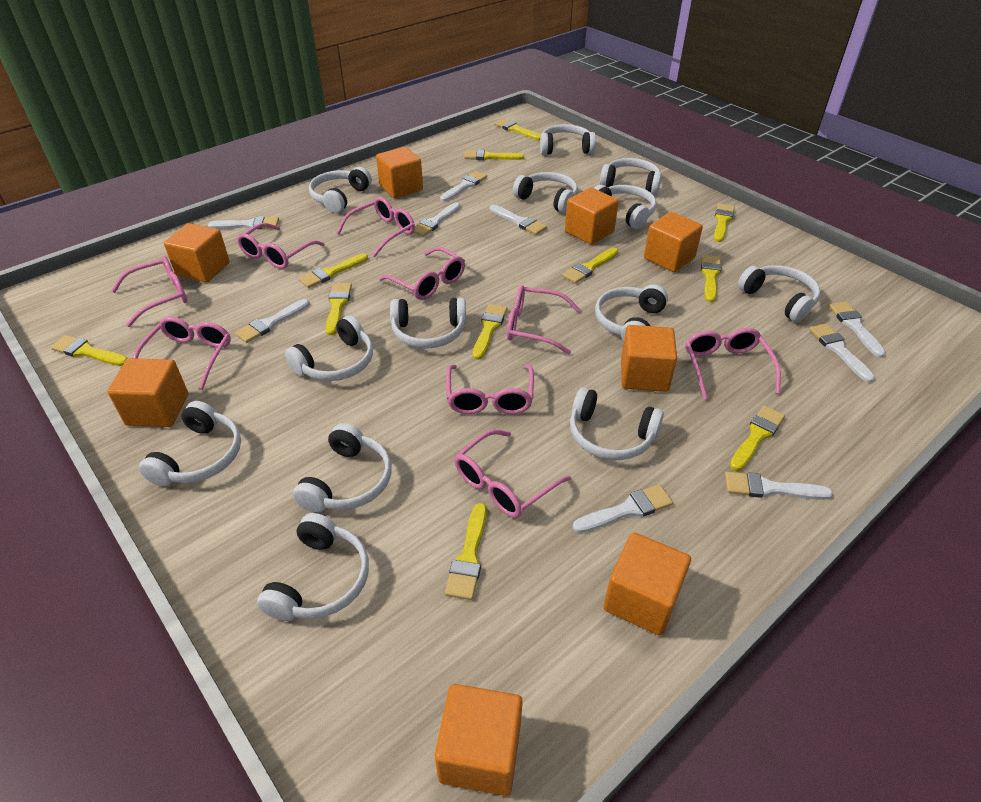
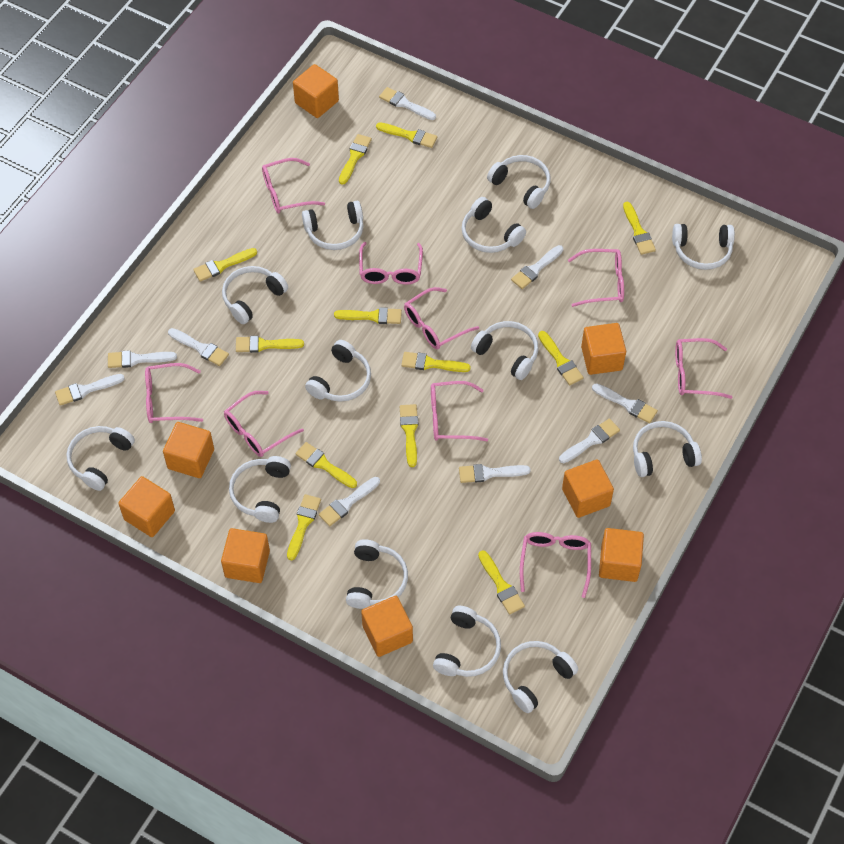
yellow brush: 11 -> 12

